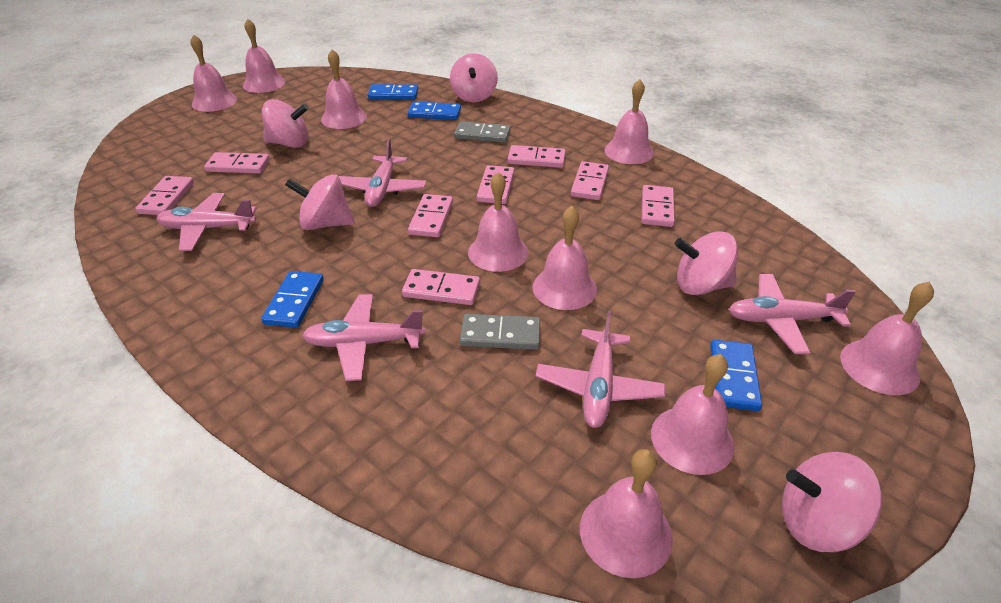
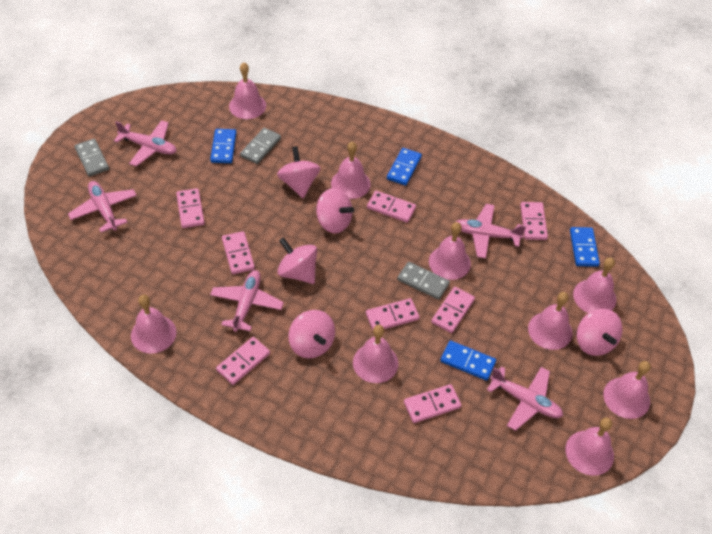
grey domino: 2 -> 3

